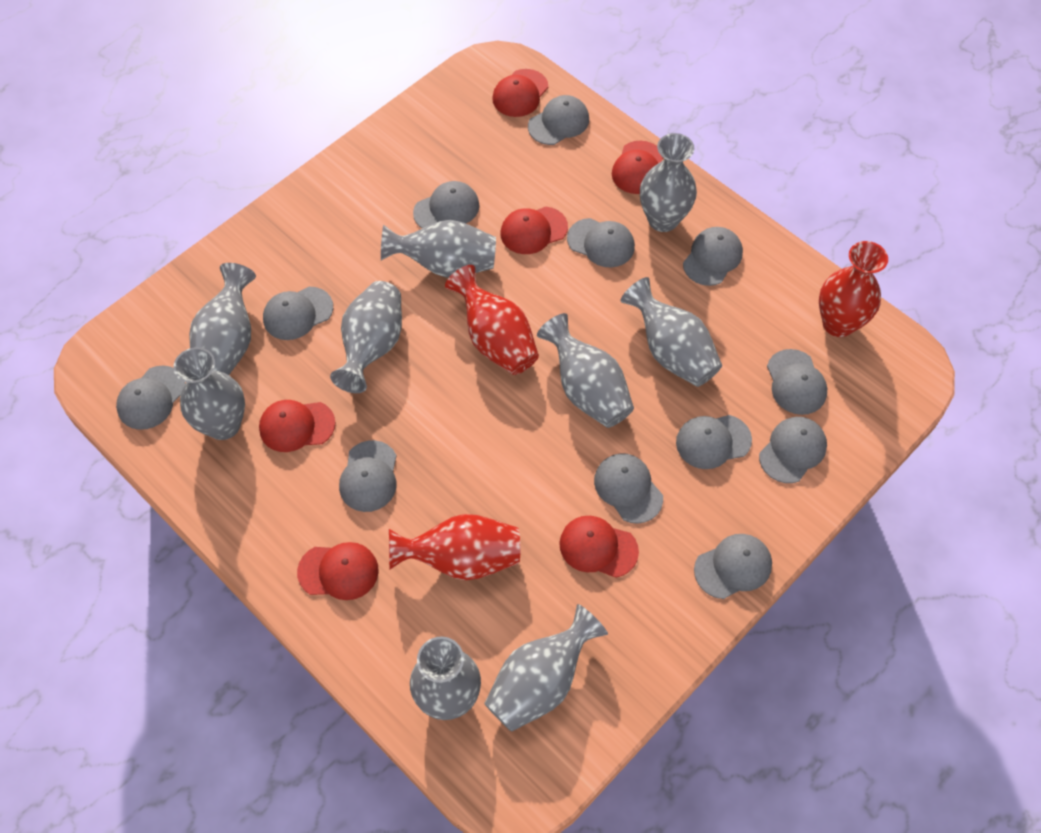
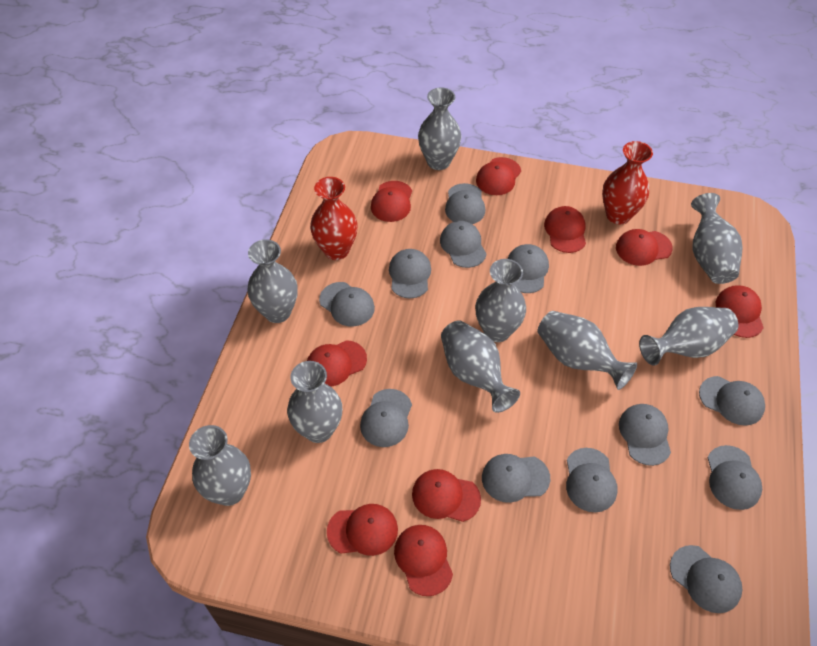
red cap: 6 -> 9
red vase: 3 -> 2

